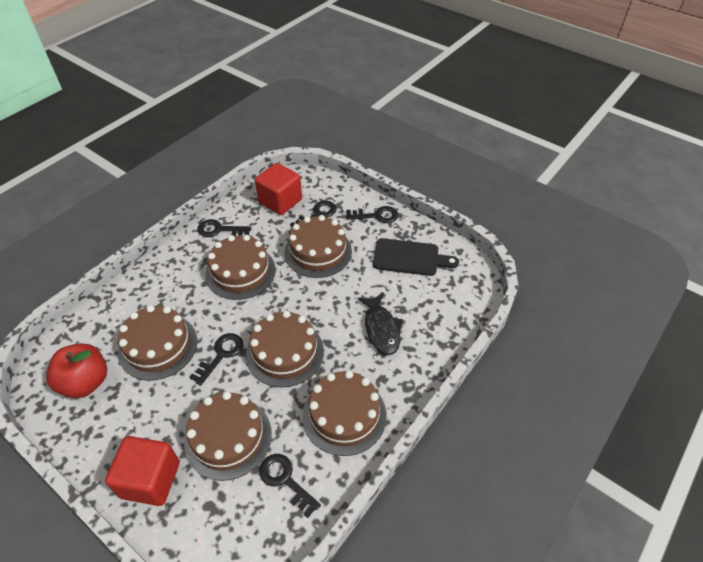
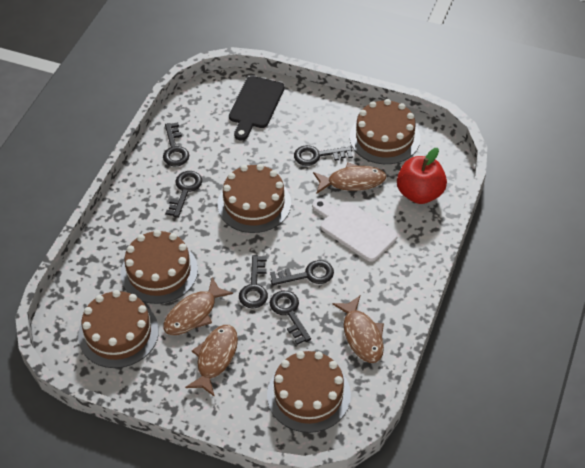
black fish: 1 -> 0
black key: 5 -> 6
brown cake: 6 -> 5
brown fish: 0 -> 4
red cube: 2 -> 0
white cutting board: 0 -> 1

